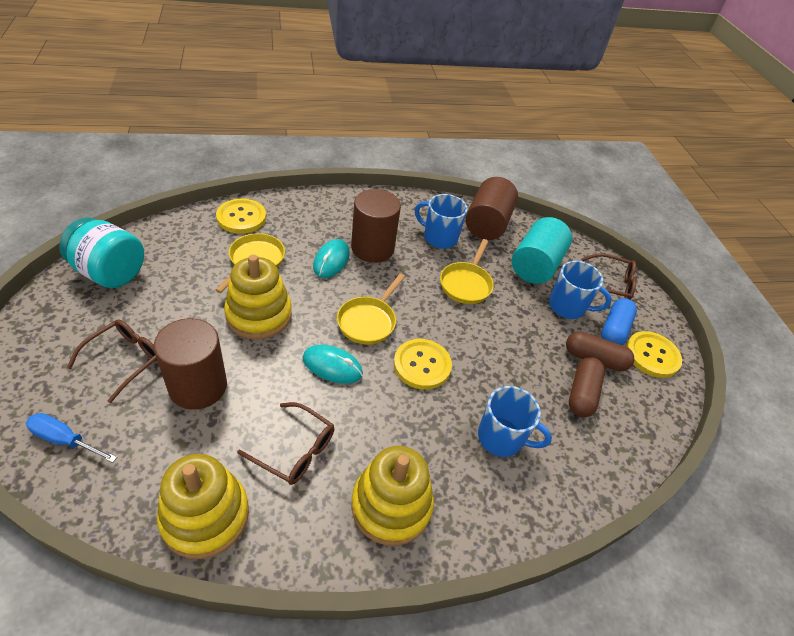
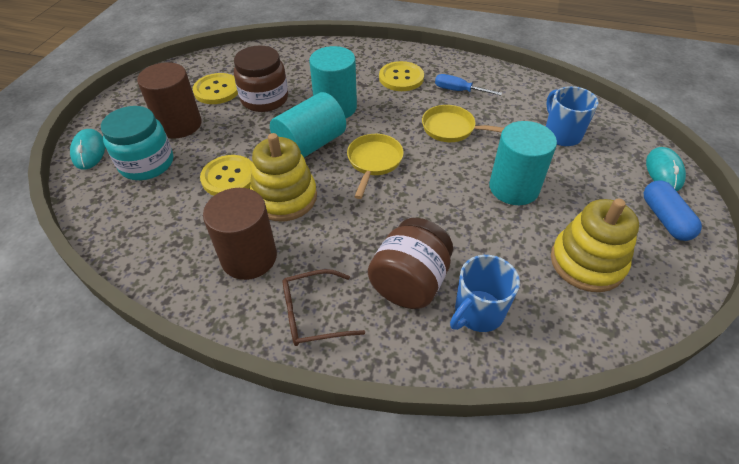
blue mug: 3 -> 2
brown capsule: 2 -> 0
brown cylinder: 3 -> 2
brown glasses: 3 -> 1
brown jar: 0 -> 2
turquoise cylinder: 1 -> 3
yellow pan: 3 -> 2
yellow stacking toy: 3 -> 2

